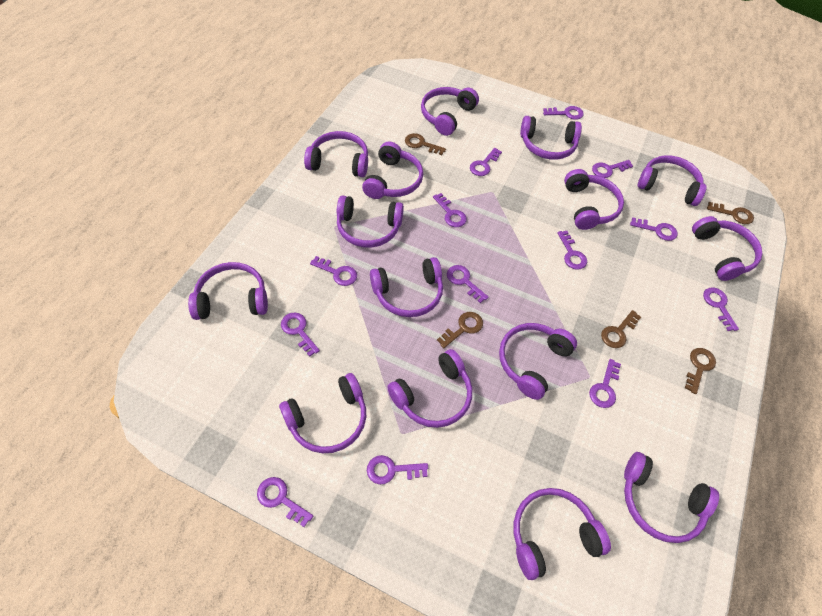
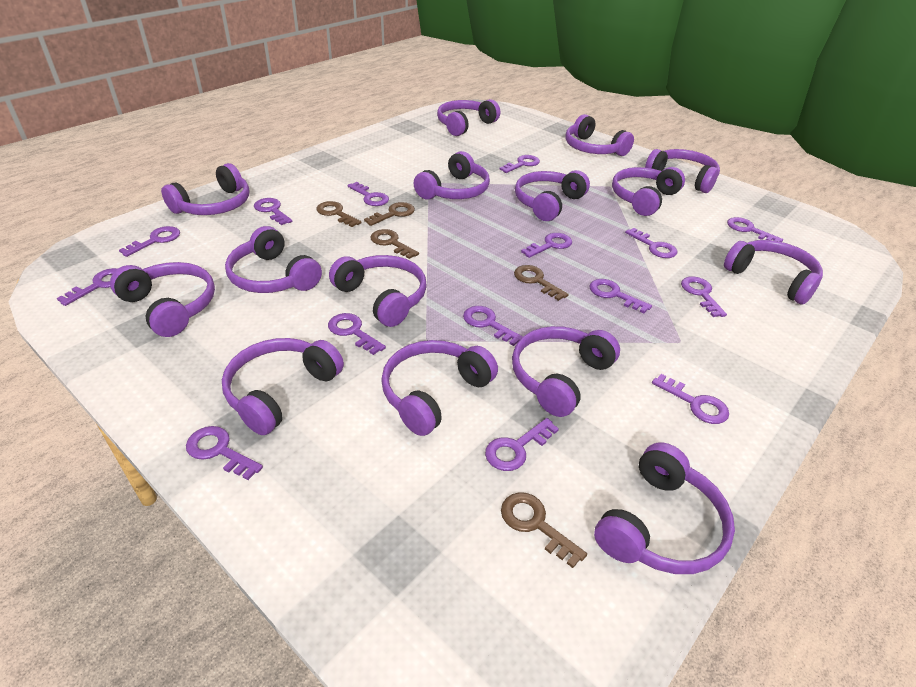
purple key: 13 -> 15

